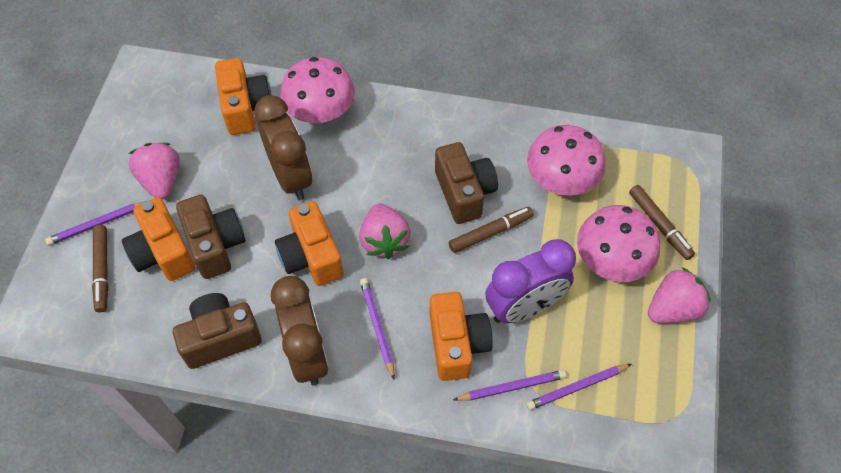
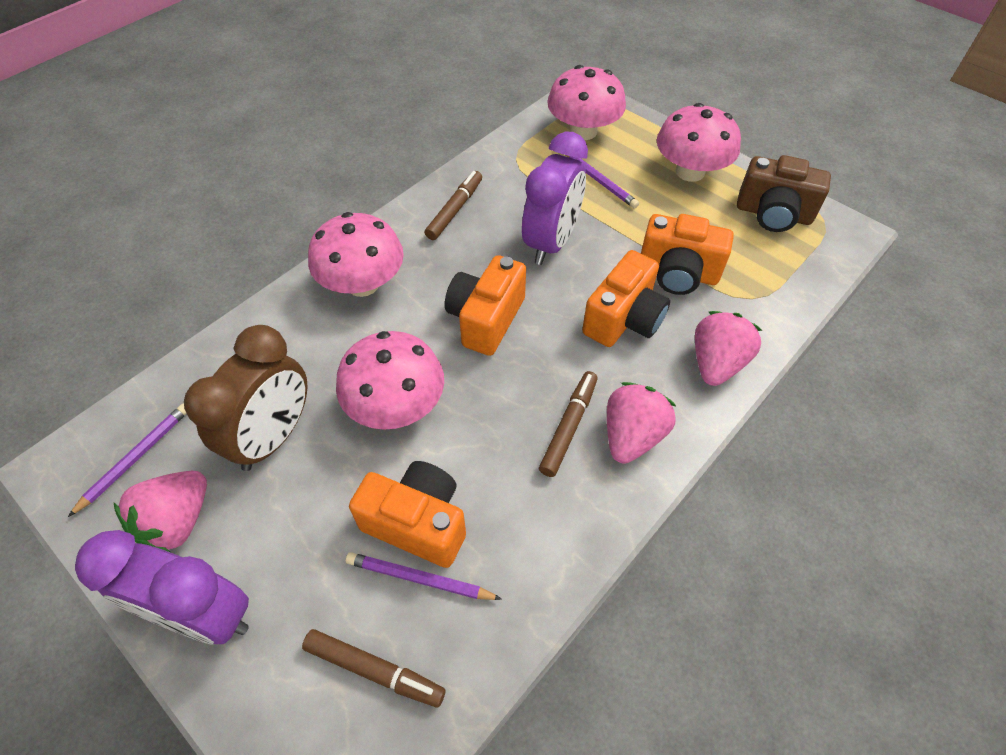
brown camera: 3 -> 1
brown clock: 2 -> 1
pink mushroom: 3 -> 4
purple clock: 1 -> 2
purple pencil: 4 -> 3

